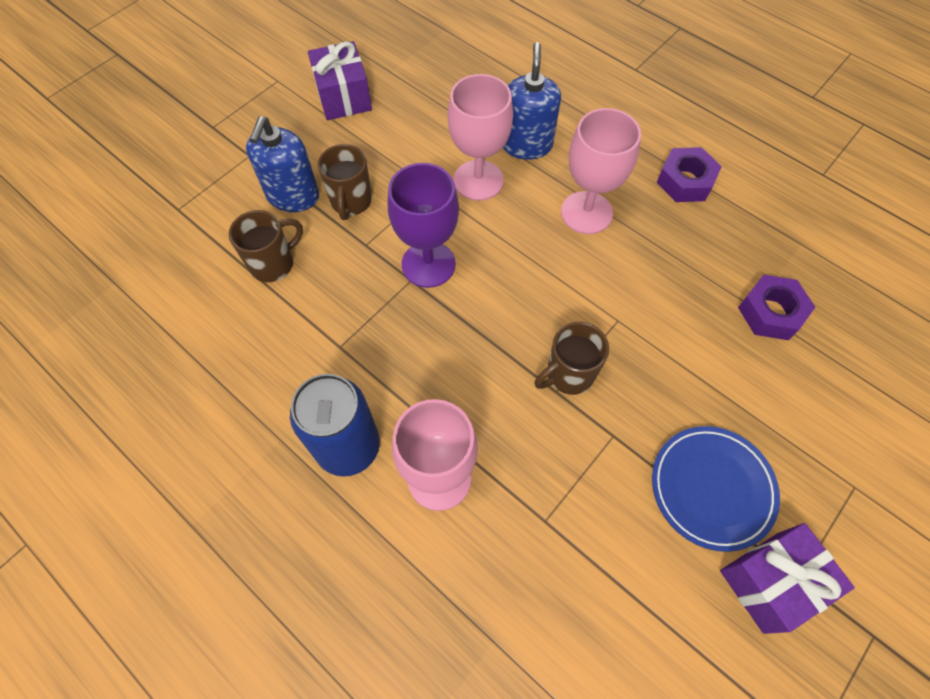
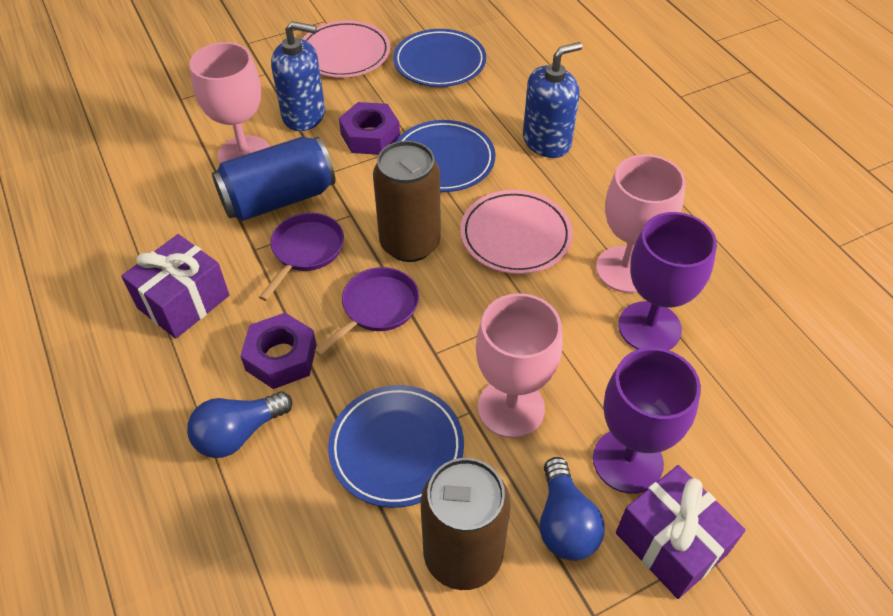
blue light bulb: 0 -> 2
blue plate: 1 -> 3
brown can: 0 -> 2
brown mug: 3 -> 0
pink plate: 0 -> 2
purple goblet: 1 -> 2
purple pan: 0 -> 2

